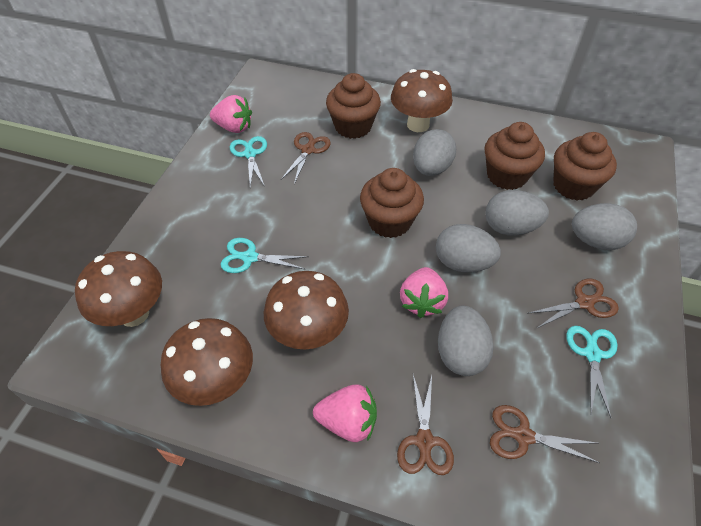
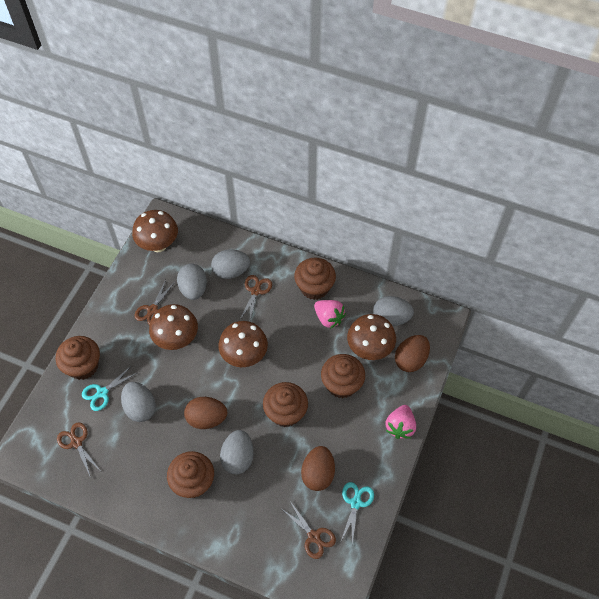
brown cupcake: 4 -> 5
brown egg: 0 -> 3
pink strawberry: 3 -> 2
turquoise scissors: 3 -> 2

